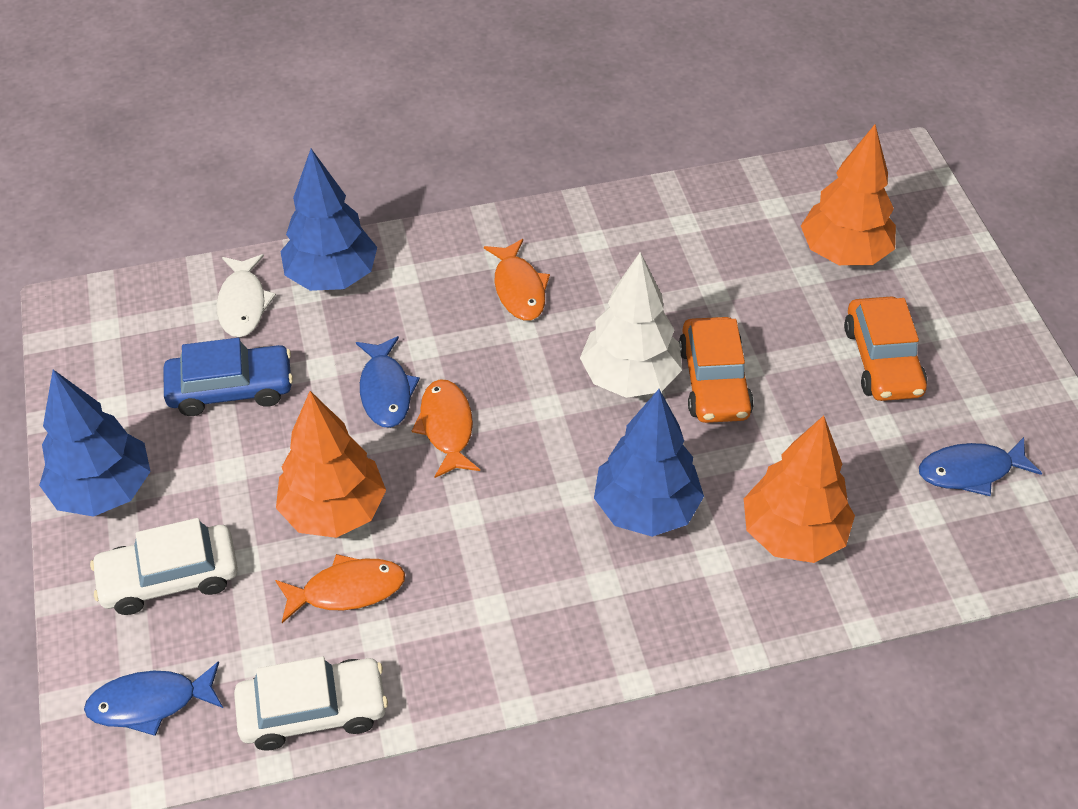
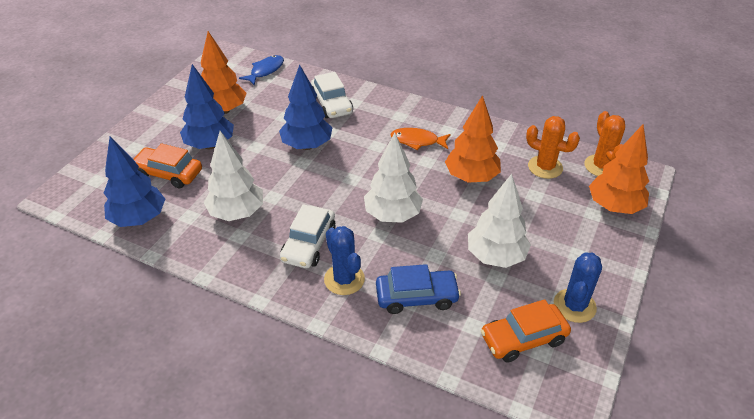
blue cactus: 0 -> 2
blue fish: 3 -> 1
orange cactus: 0 -> 2
orange fish: 3 -> 1
white fish: 1 -> 0
white tree: 1 -> 3

